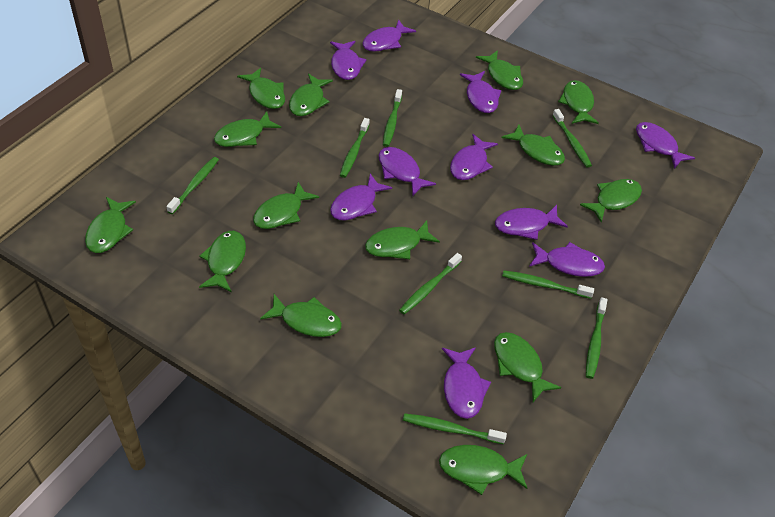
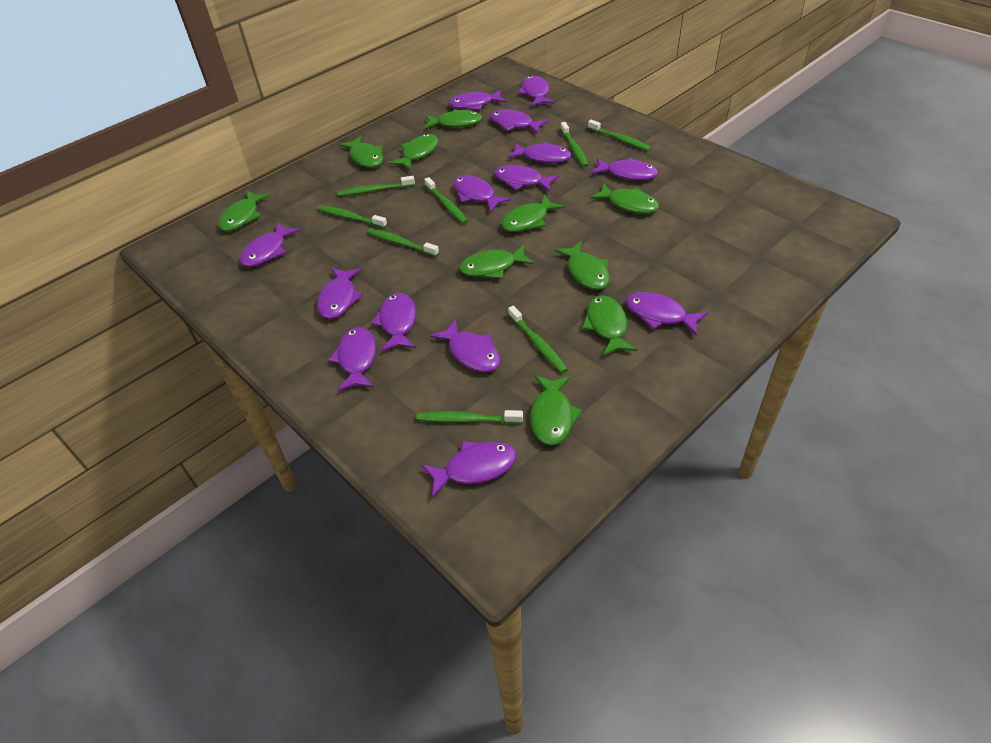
green fish: 14 -> 10
purple fish: 10 -> 14

